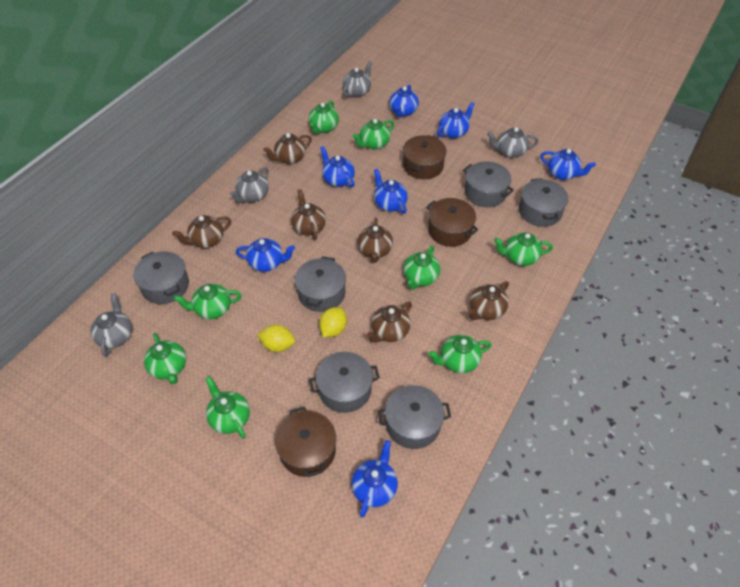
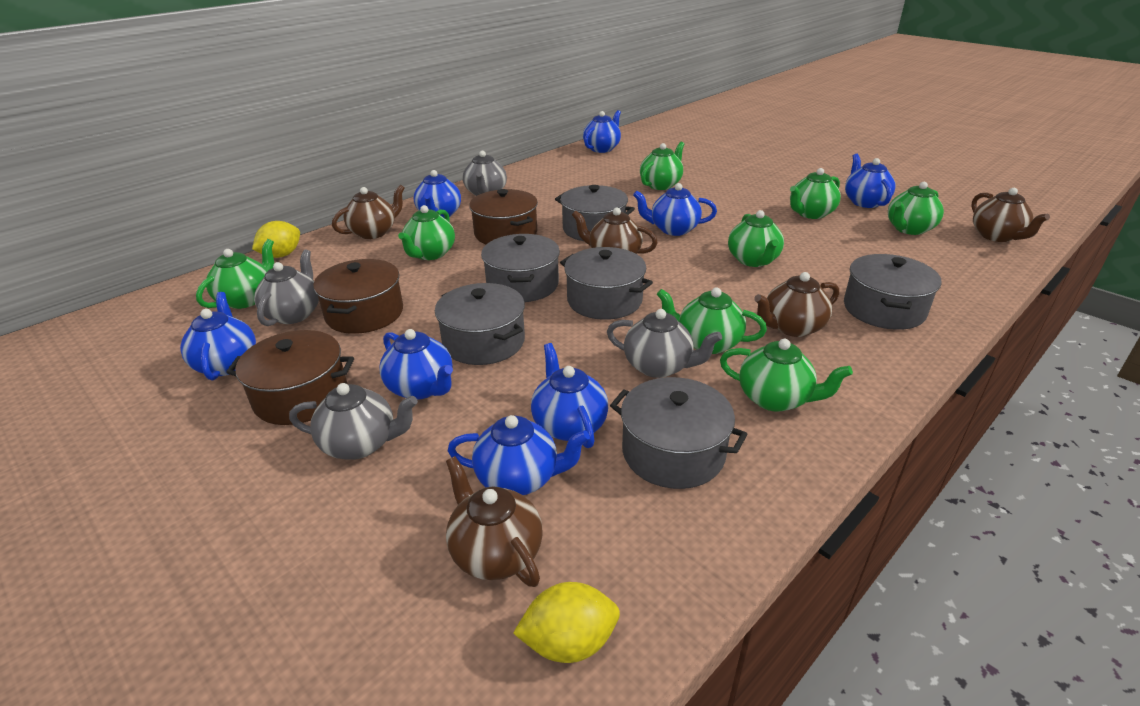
blue teapot: 7 -> 8
brown teapot: 6 -> 5

